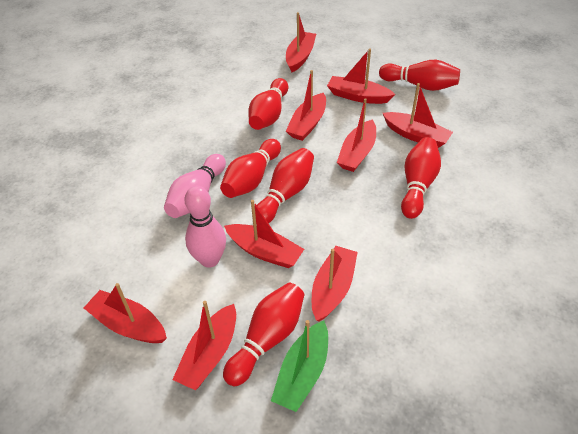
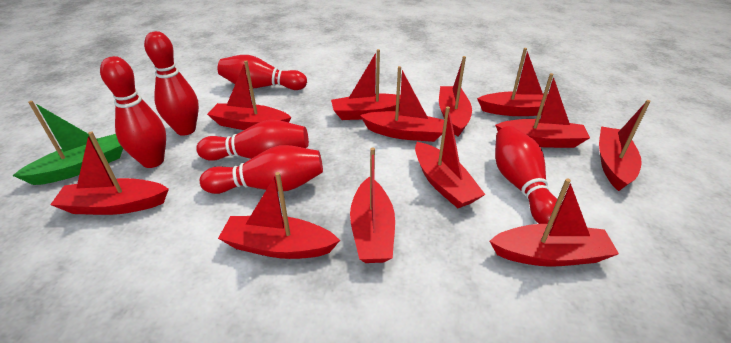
pink bowling pin: 2 -> 0
red boat: 9 -> 12

